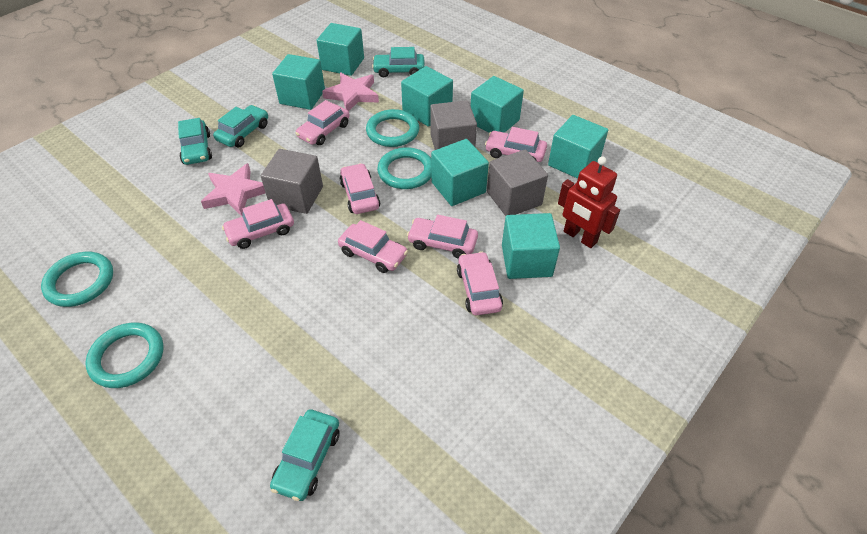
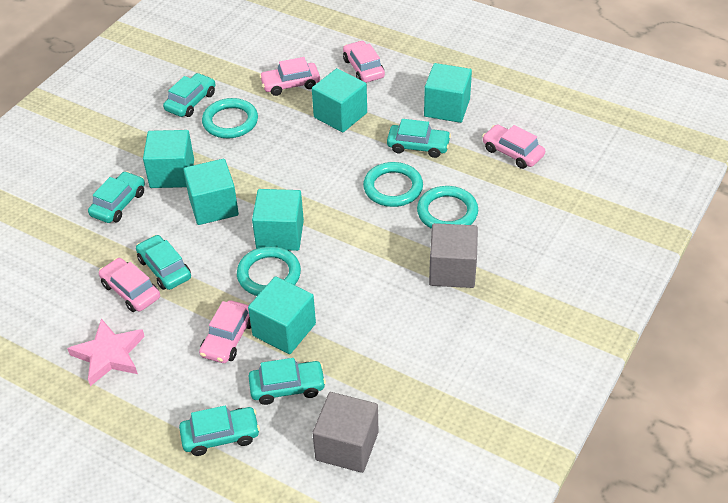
grey cube: 3 -> 2
pink car: 7 -> 5
pink star: 2 -> 1
red robot: 1 -> 0
turquoise car: 4 -> 6
turquoise cube: 7 -> 6

